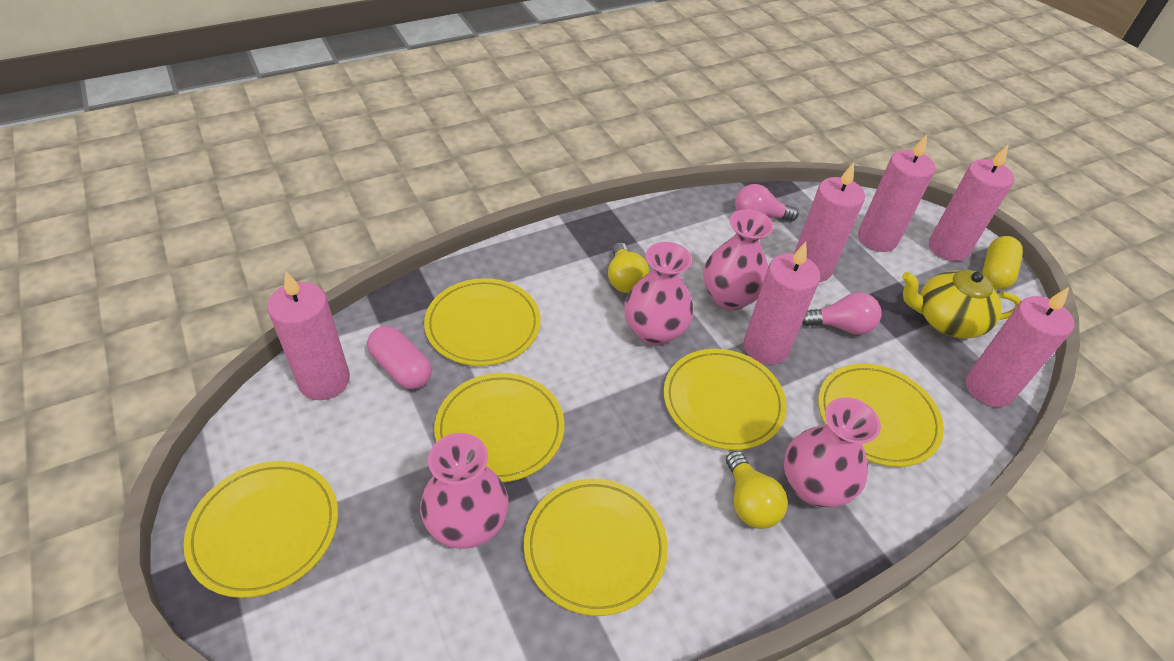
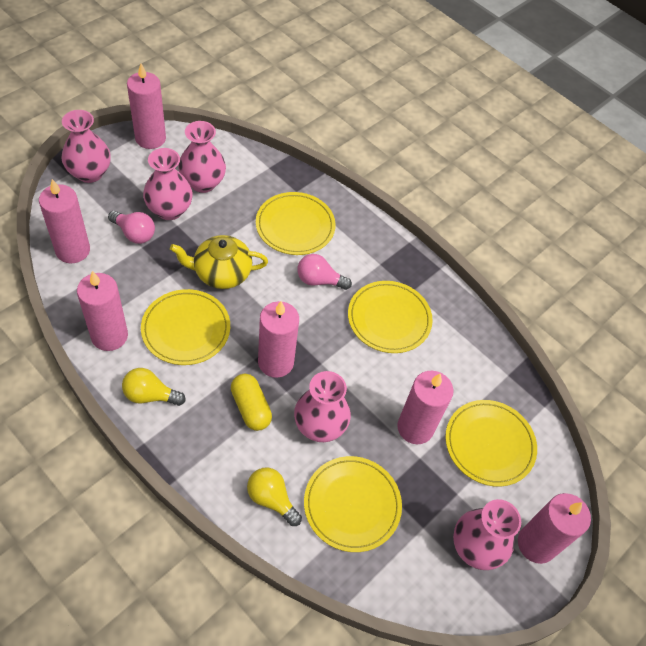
pink capsule: 1 -> 0
pink vase: 4 -> 5
yellow plate: 6 -> 5

